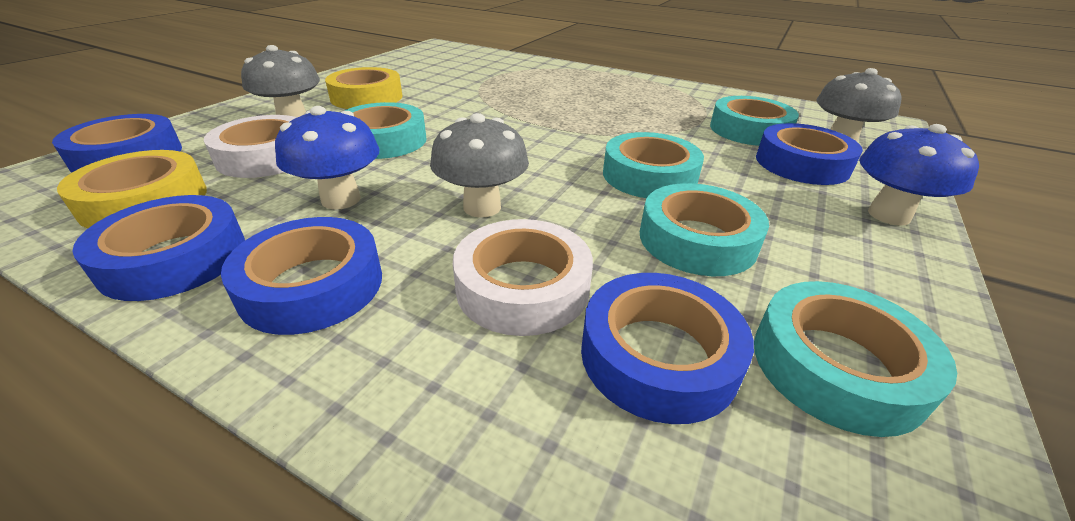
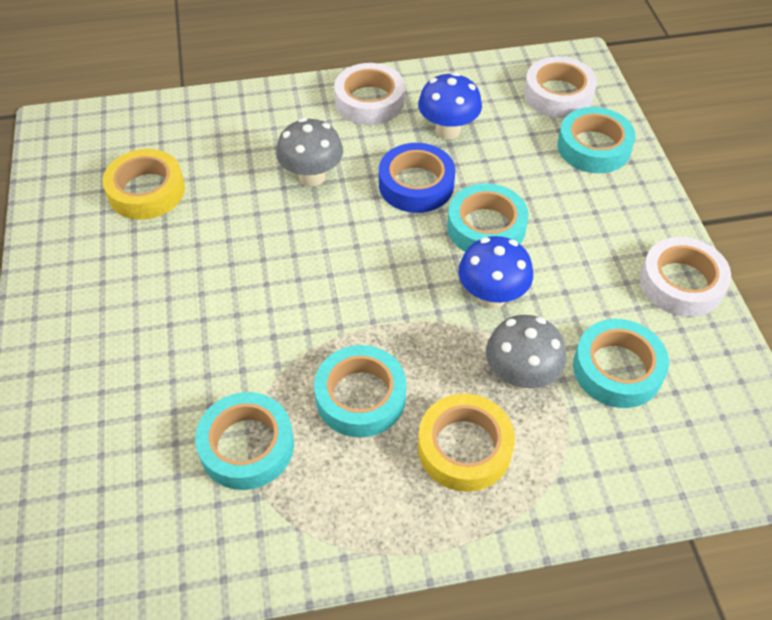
blue tape: 5 -> 1
grey mushroom: 3 -> 2
white tape: 2 -> 3

